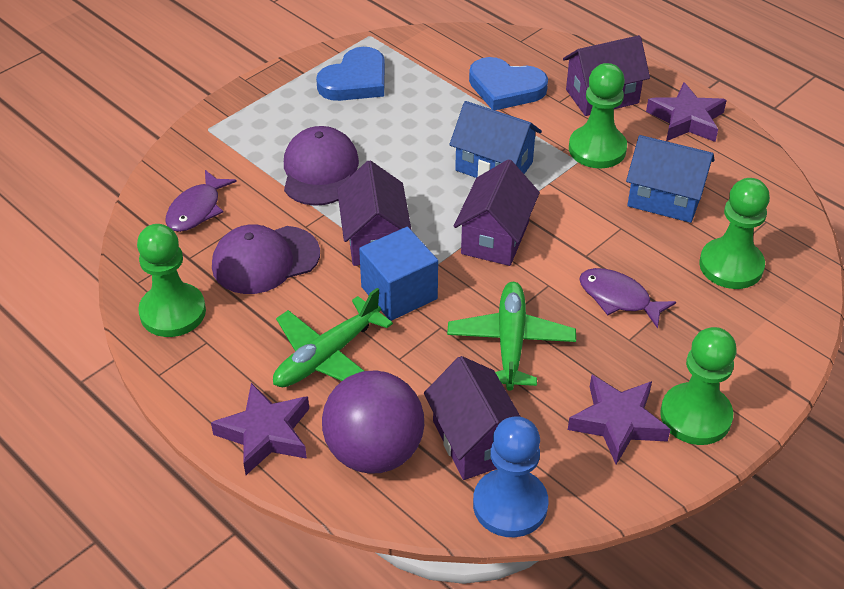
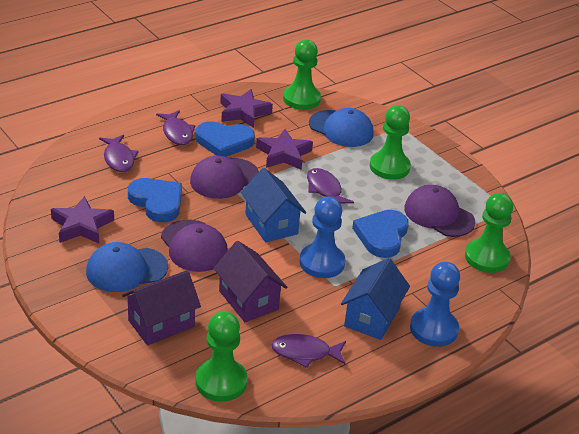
blue cap: 0 -> 2
blue cube: 1 -> 0
blue heart: 2 -> 3
blue pawn: 1 -> 2
green plane: 2 -> 0
purple ball: 1 -> 0
purple cap: 2 -> 3
purple fish: 2 -> 4
purple house: 4 -> 2

